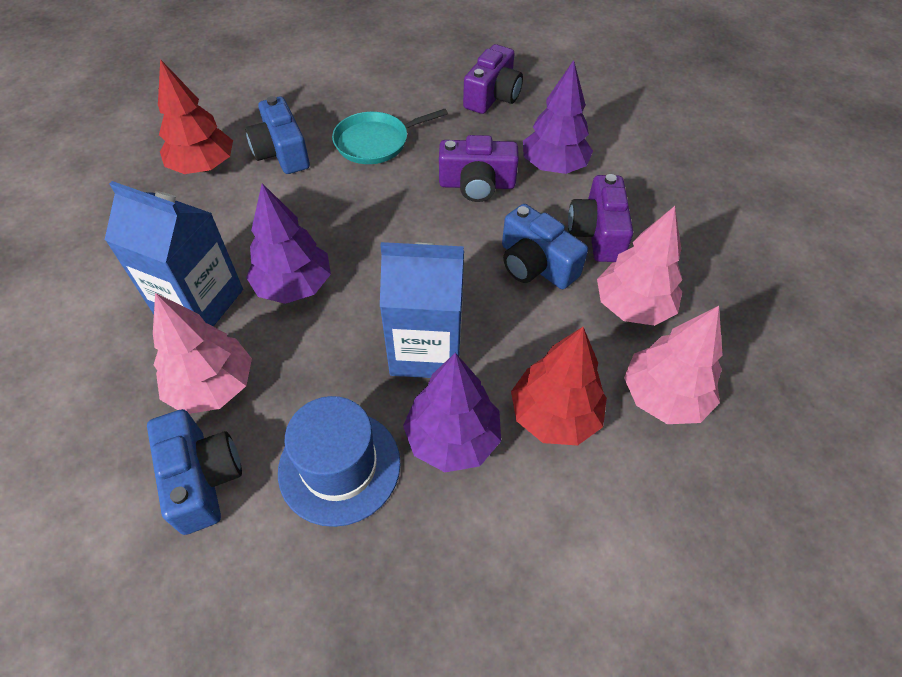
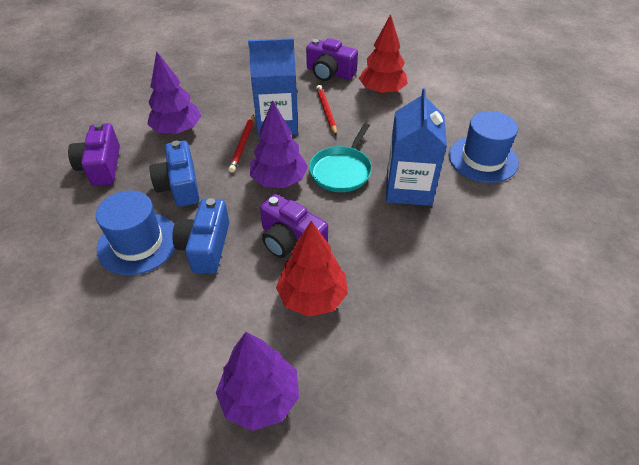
blue camera: 3 -> 2
blue hat: 1 -> 2
pink tree: 3 -> 0
red pencil: 0 -> 2

